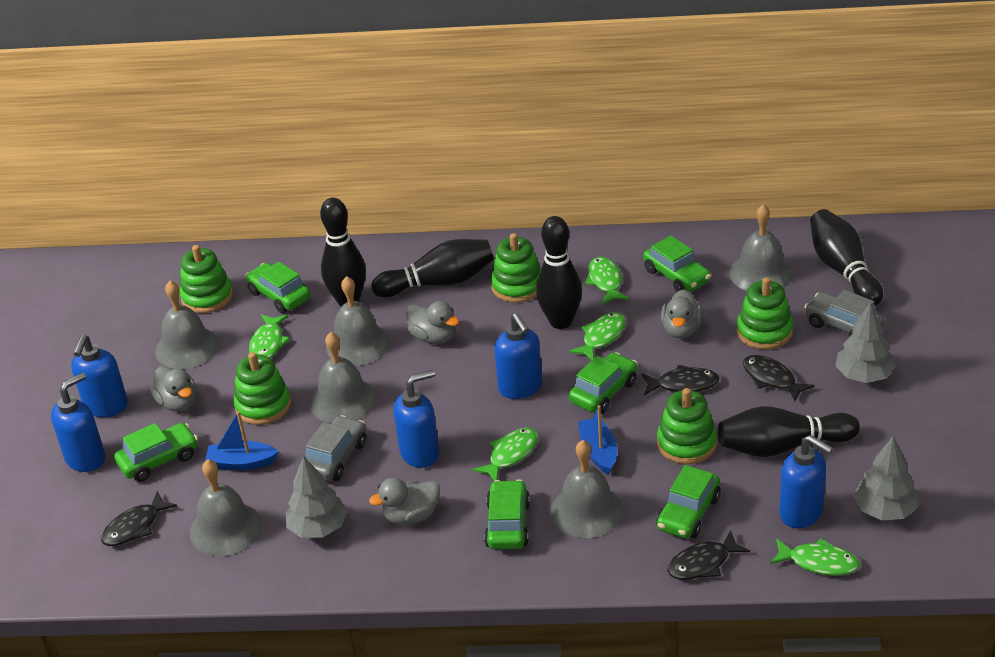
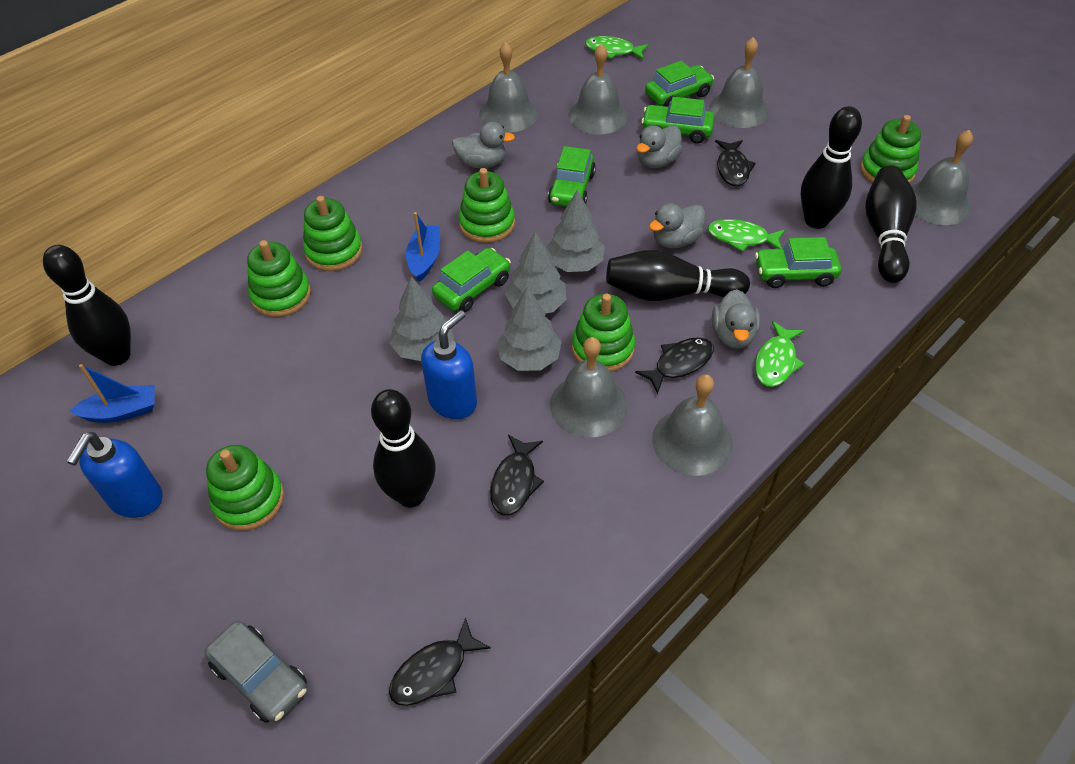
blue soap dispenser: 5 -> 2
green car: 6 -> 5
green fish: 5 -> 3
green stacking toy: 5 -> 6
grey car: 2 -> 1
grey tree: 3 -> 4

